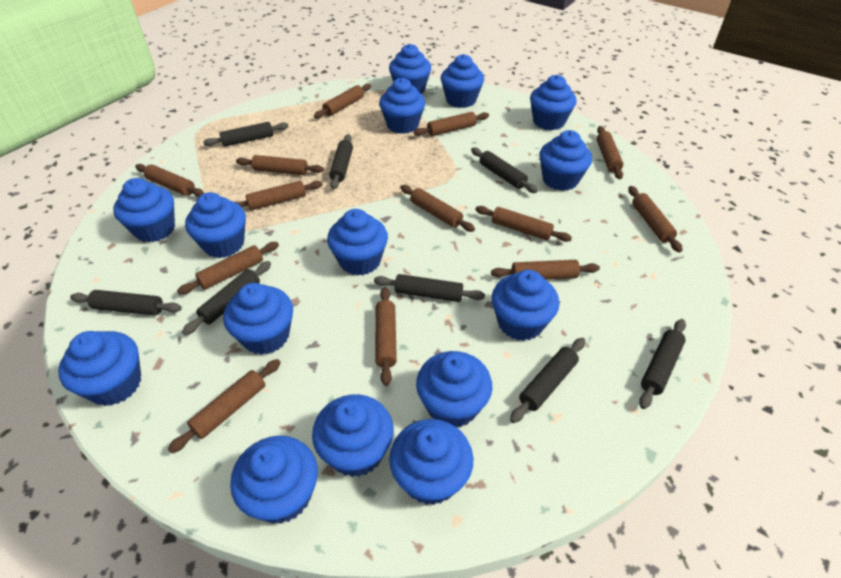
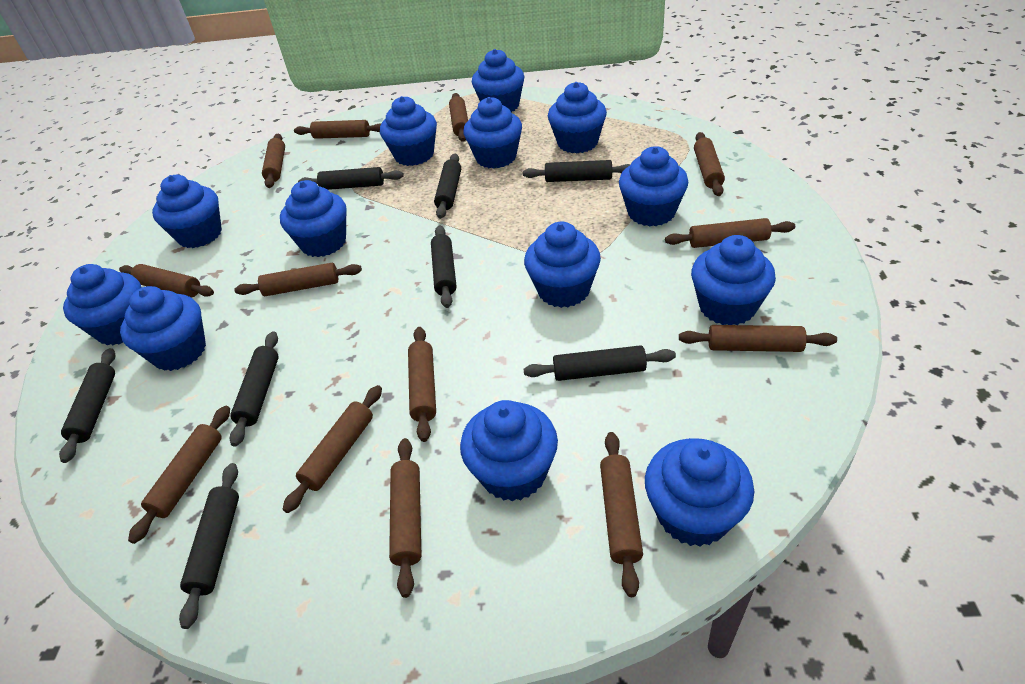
blue cupcake: 15 -> 13

